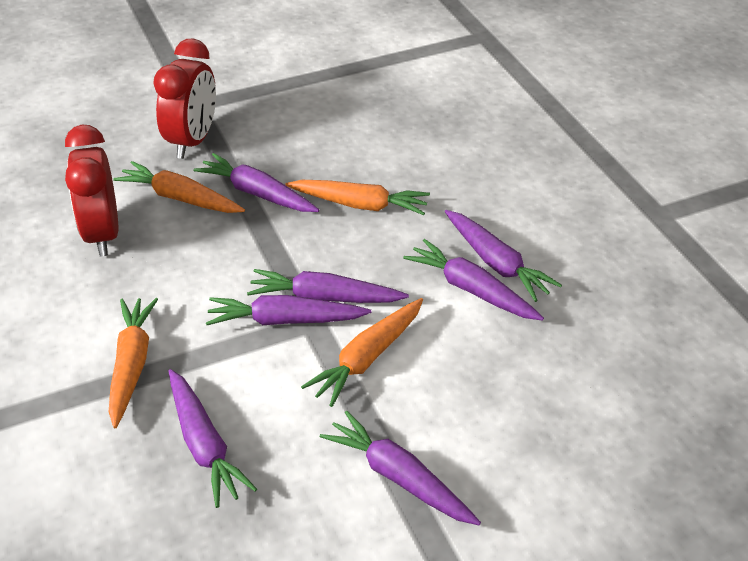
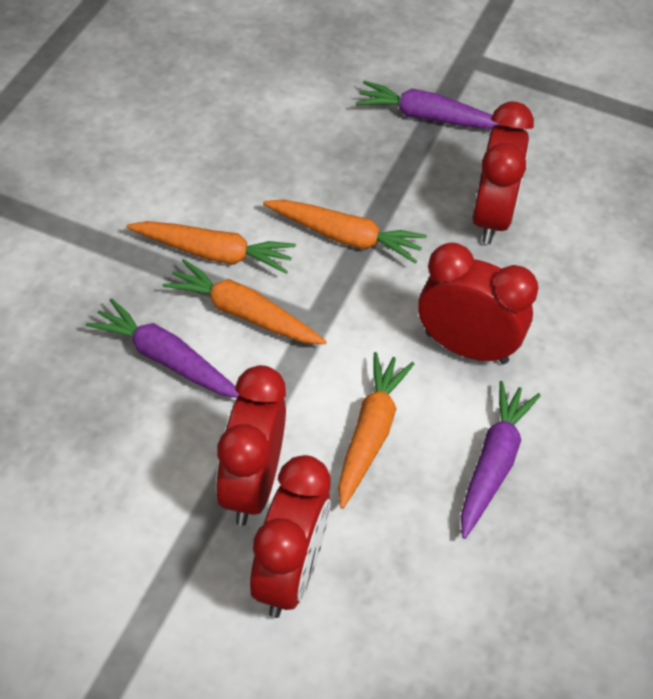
purple carrot: 7 -> 3
red clock: 2 -> 4

